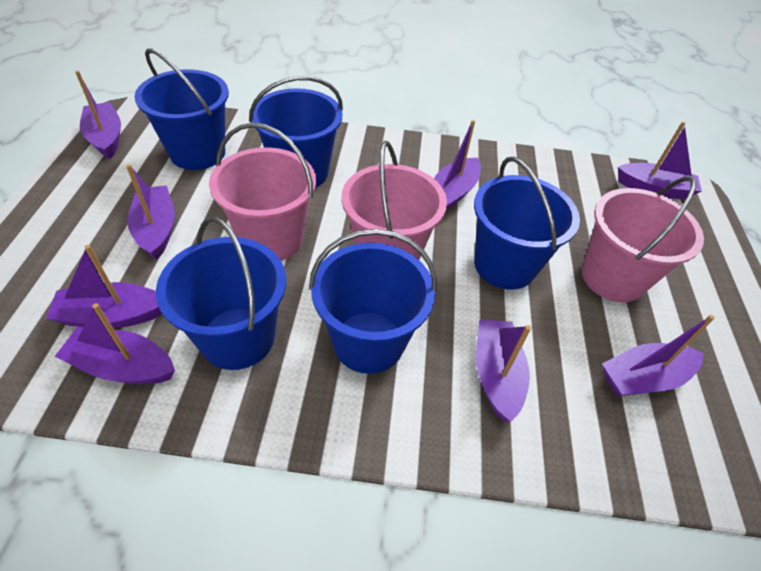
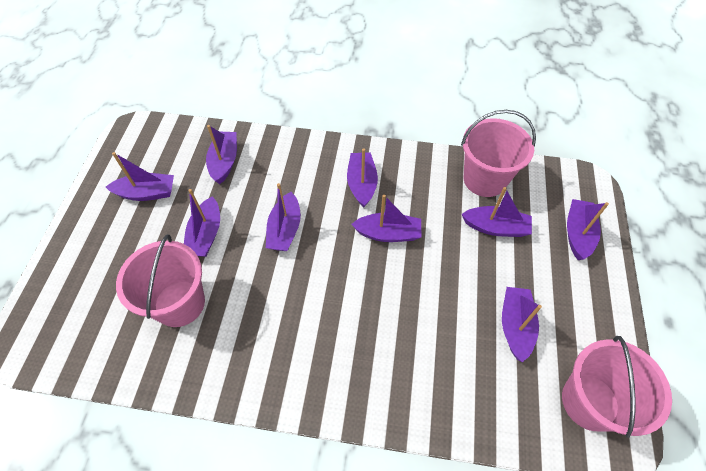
blue bucket: 5 -> 0
purple boat: 8 -> 9

